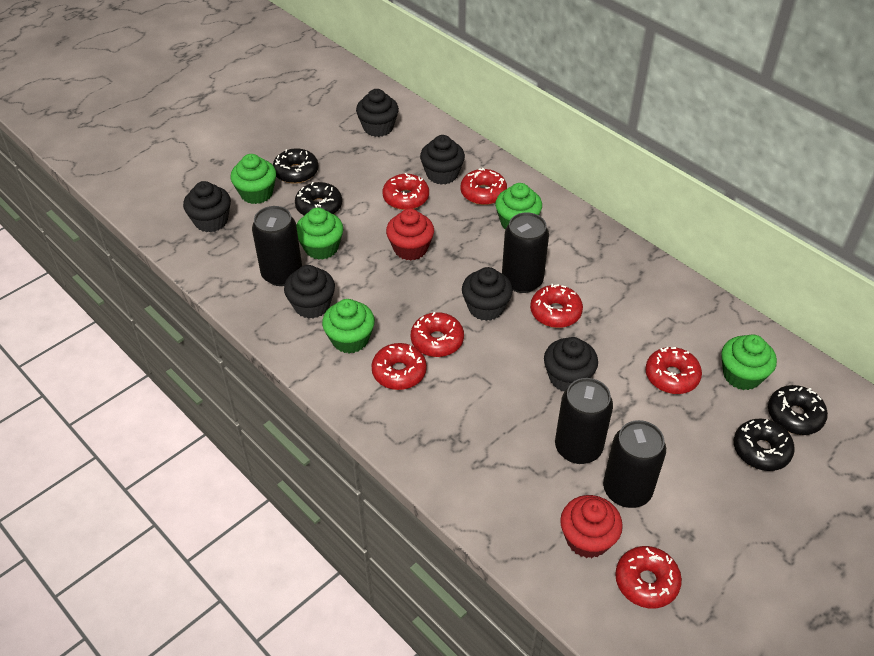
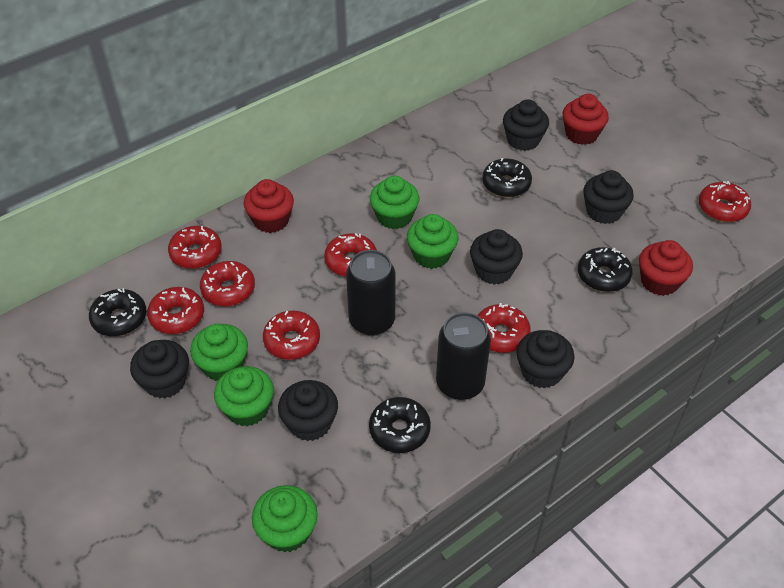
black can: 4 -> 2
red cupcake: 2 -> 3

